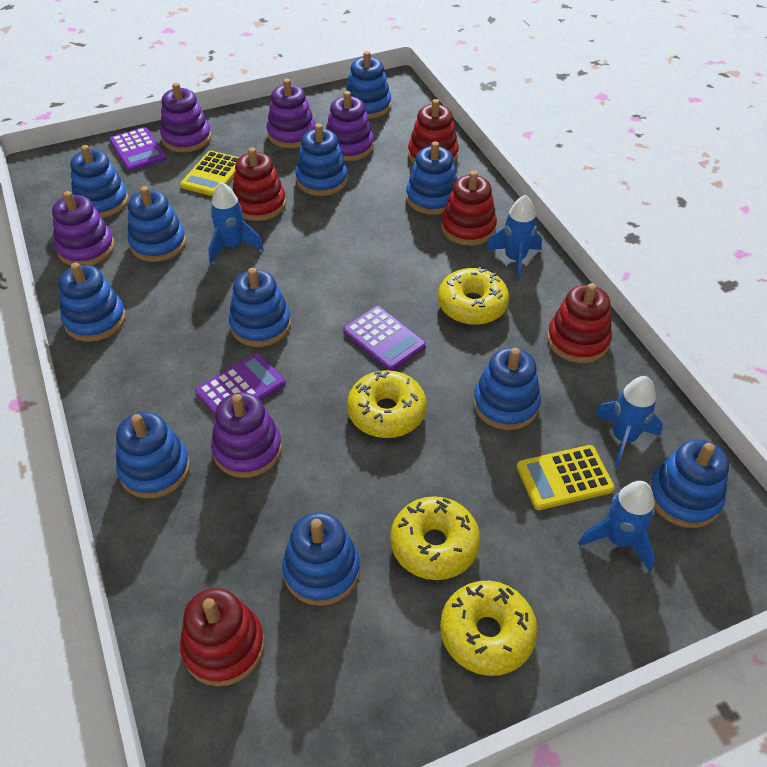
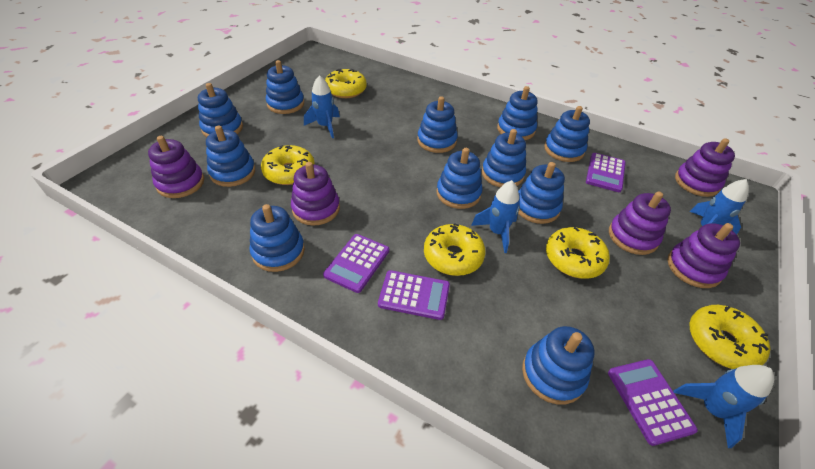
purple calculator: 3 -> 4
red stacking toy: 5 -> 0
yellow calculator: 2 -> 0
yellow donut: 4 -> 5

